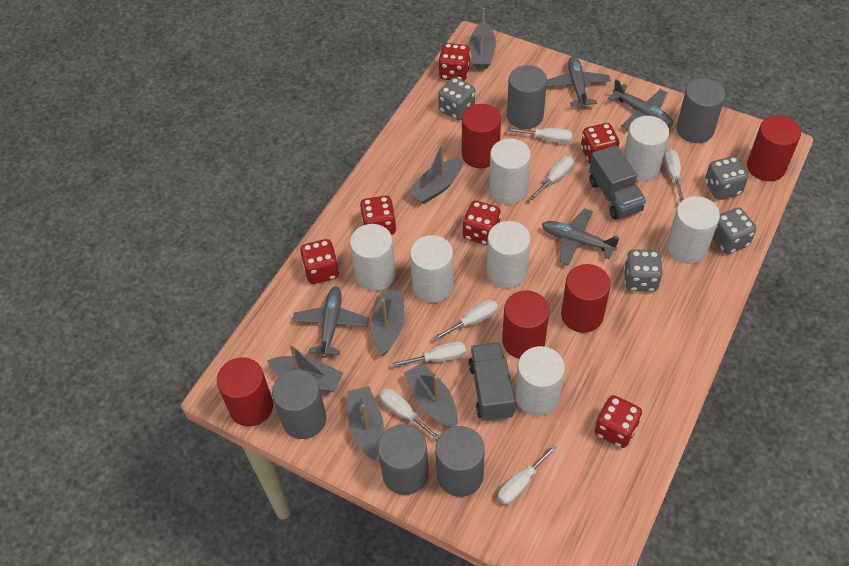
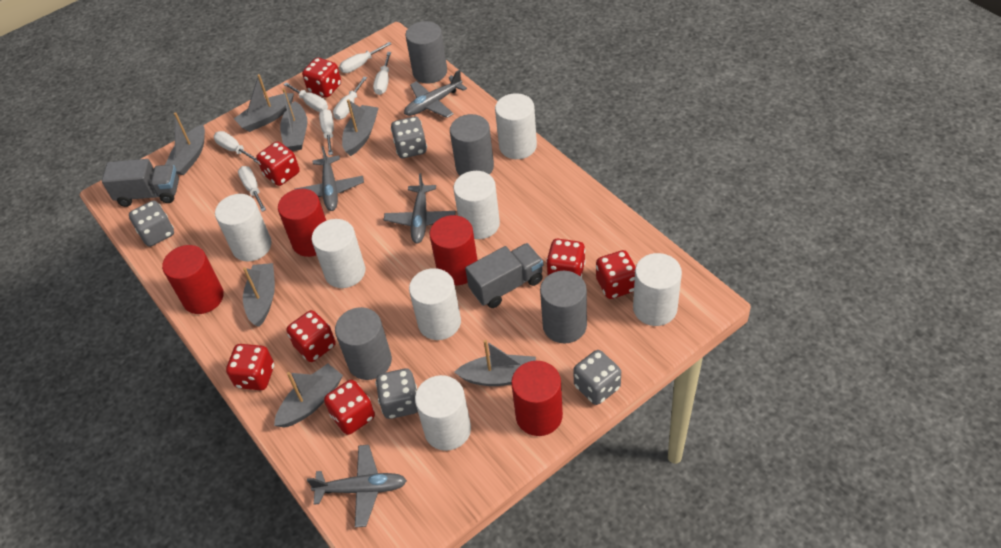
grey boat: 6 -> 7
grey cylinder: 5 -> 4
red cylinder: 5 -> 4
red dice: 6 -> 7

